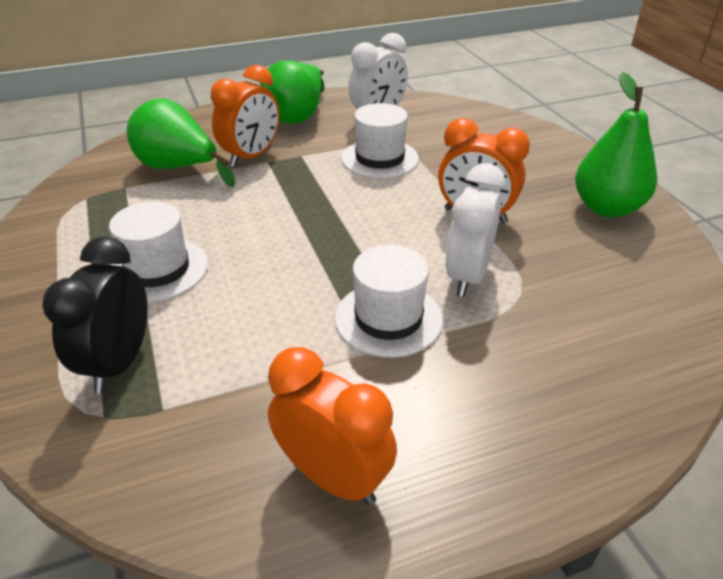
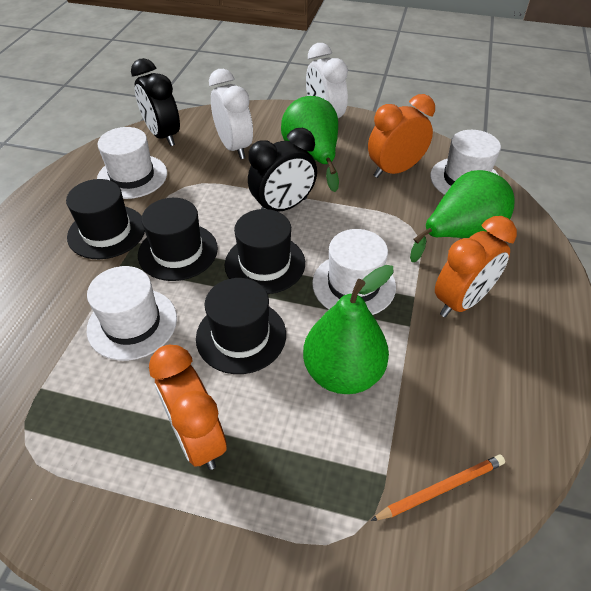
black clock: 1 -> 2
black hat: 0 -> 4
orange pencil: 0 -> 1
white hat: 3 -> 4

